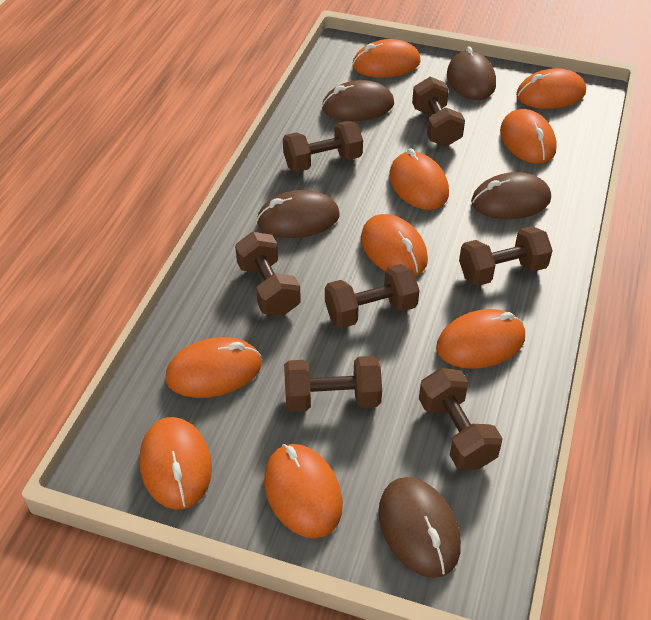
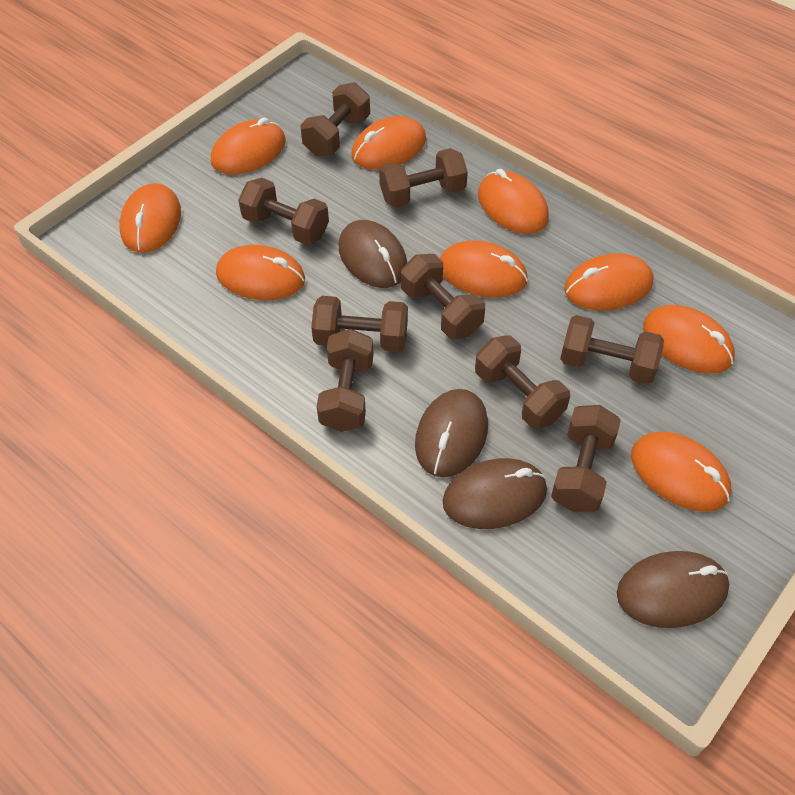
brown dumbbell: 7 -> 9
brown mouse: 5 -> 4

